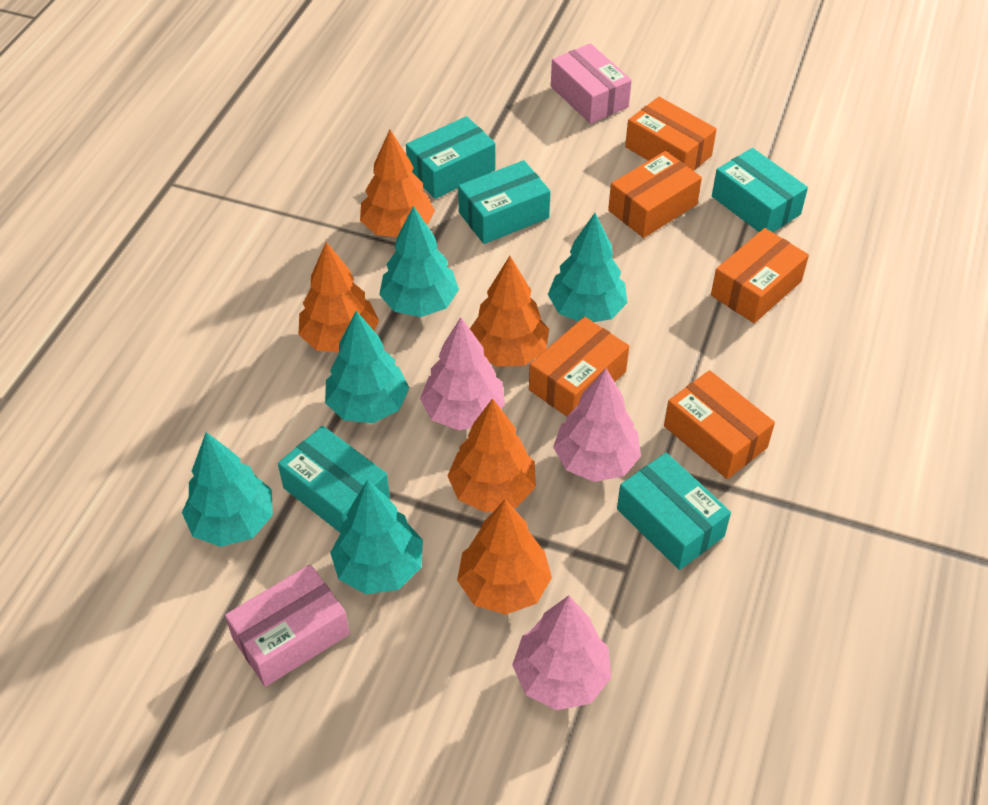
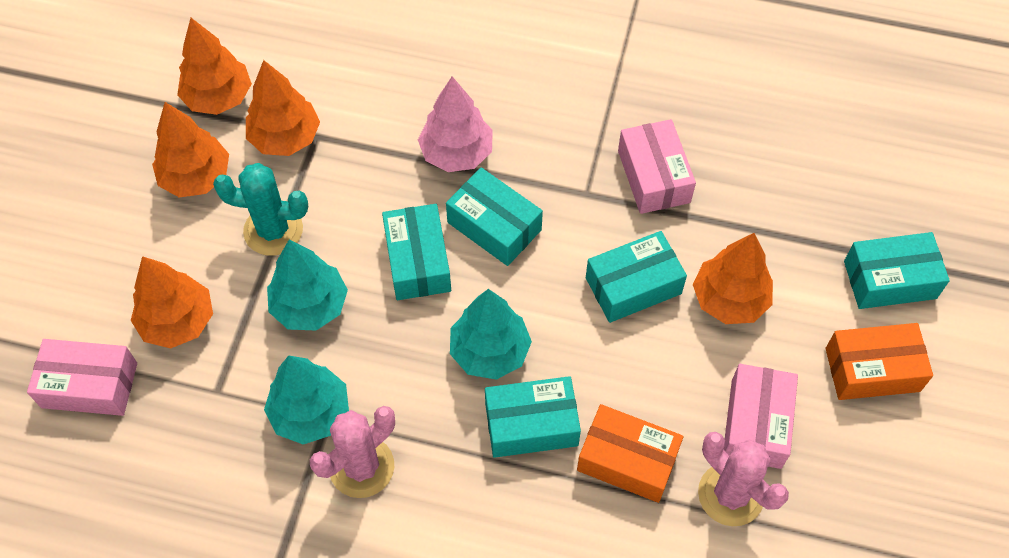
orange box: 5 -> 2
pink box: 2 -> 3
pink cactus: 0 -> 2
pink tree: 3 -> 1
turquoise cactus: 0 -> 1
turquoise tree: 5 -> 3

